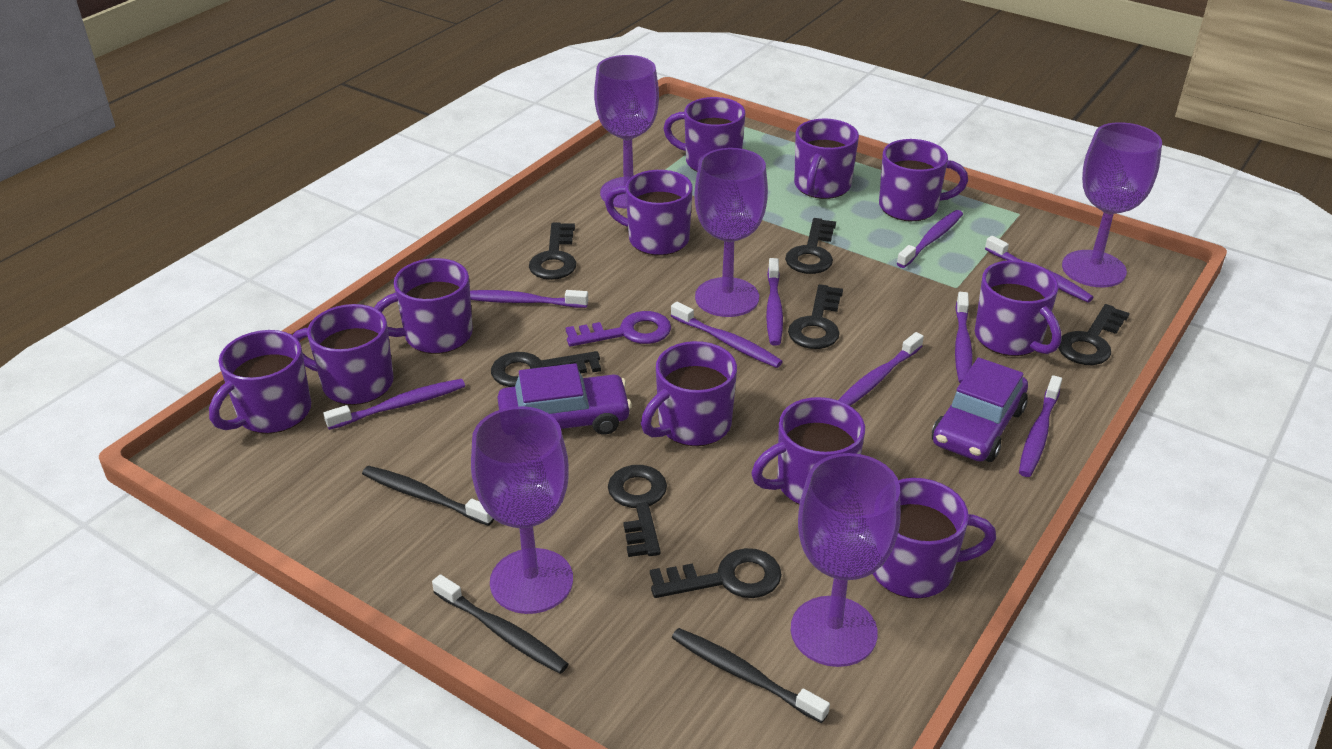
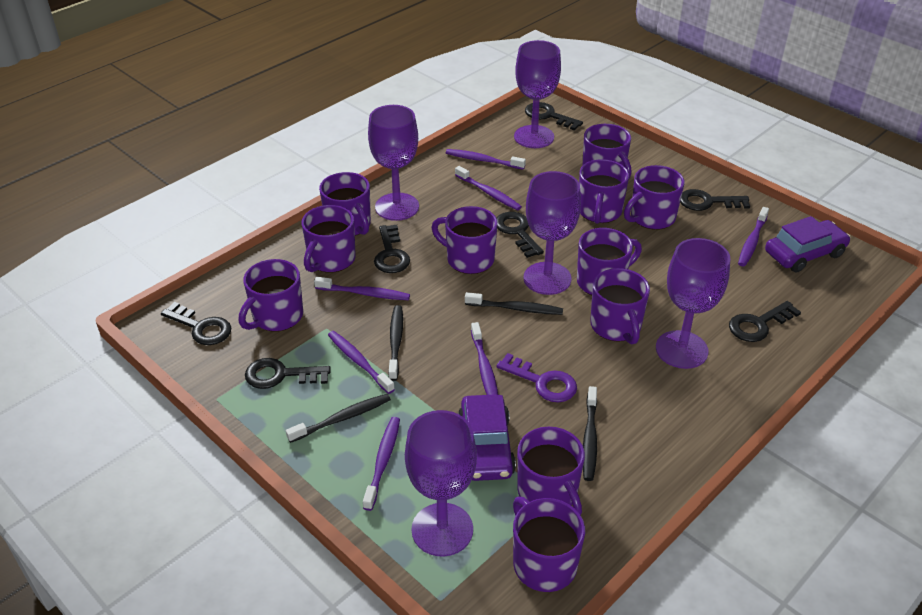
black toothbrush: 3 -> 4
purple toothbrush: 9 -> 7

